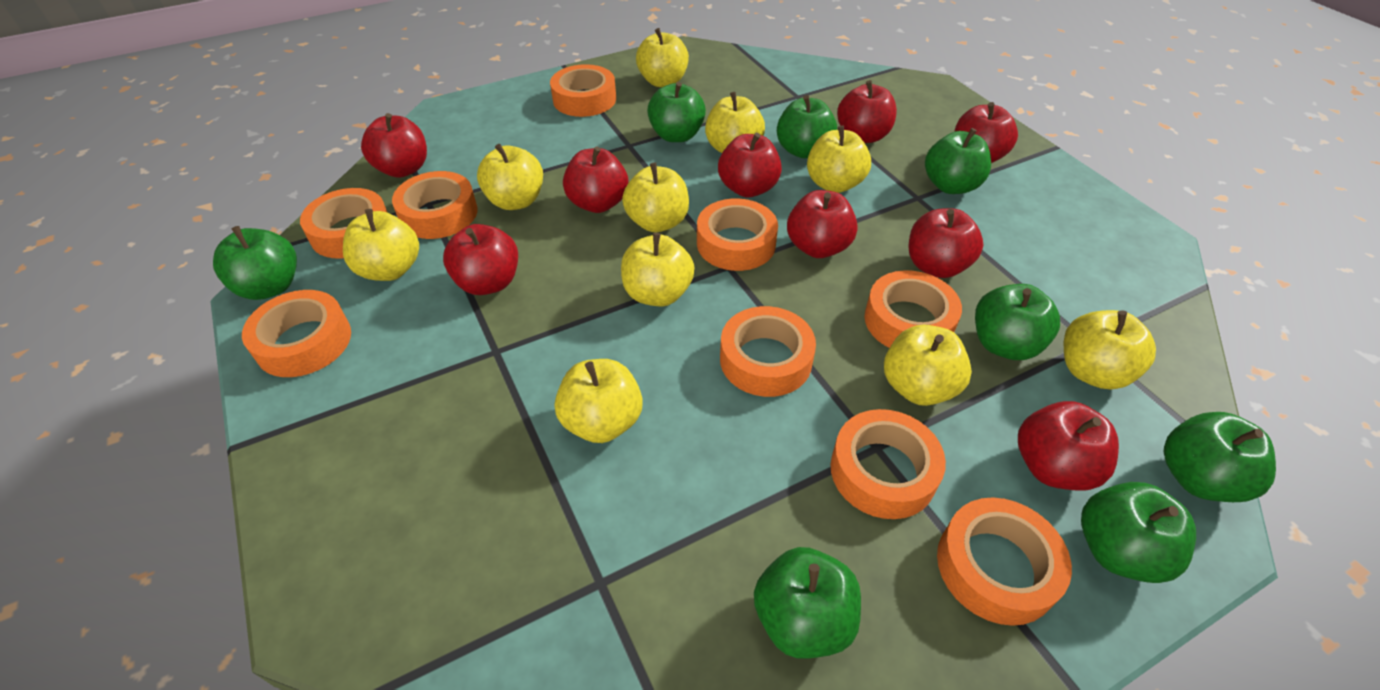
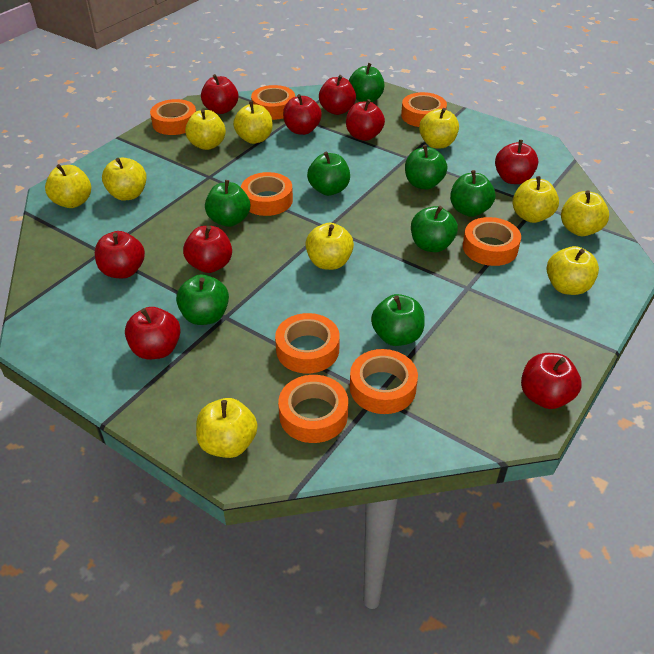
orange tape: 9 -> 8

